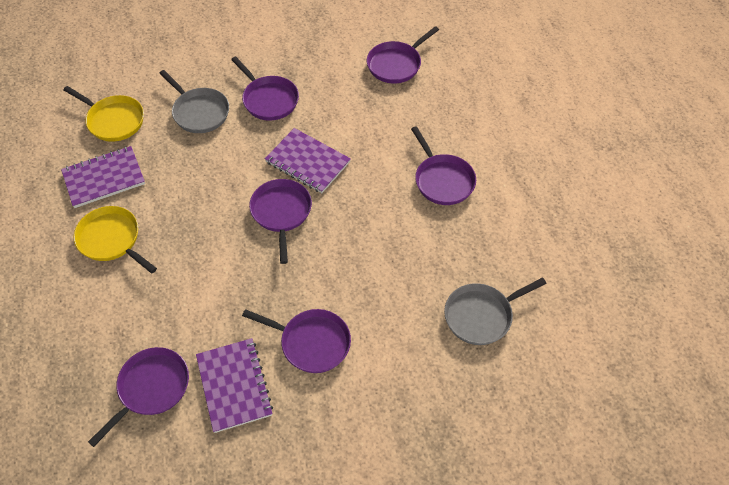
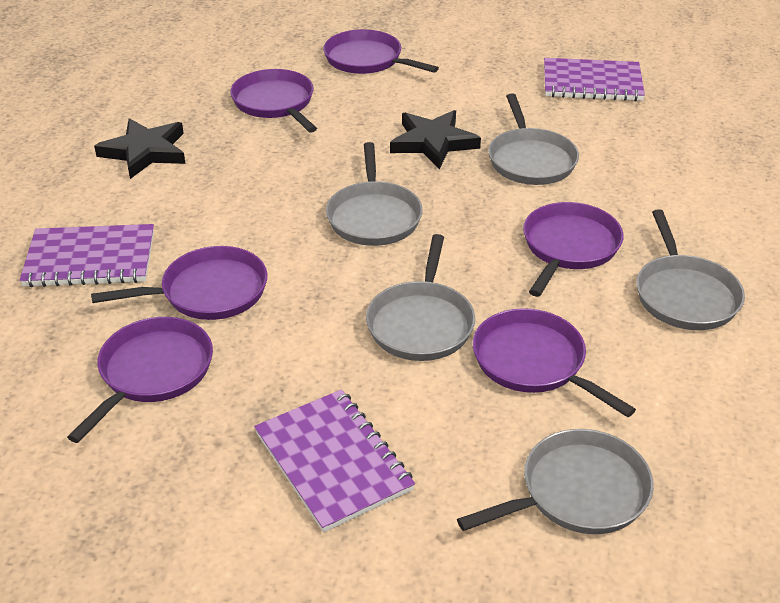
black star: 0 -> 2
grey pan: 2 -> 5
yellow pan: 2 -> 0

